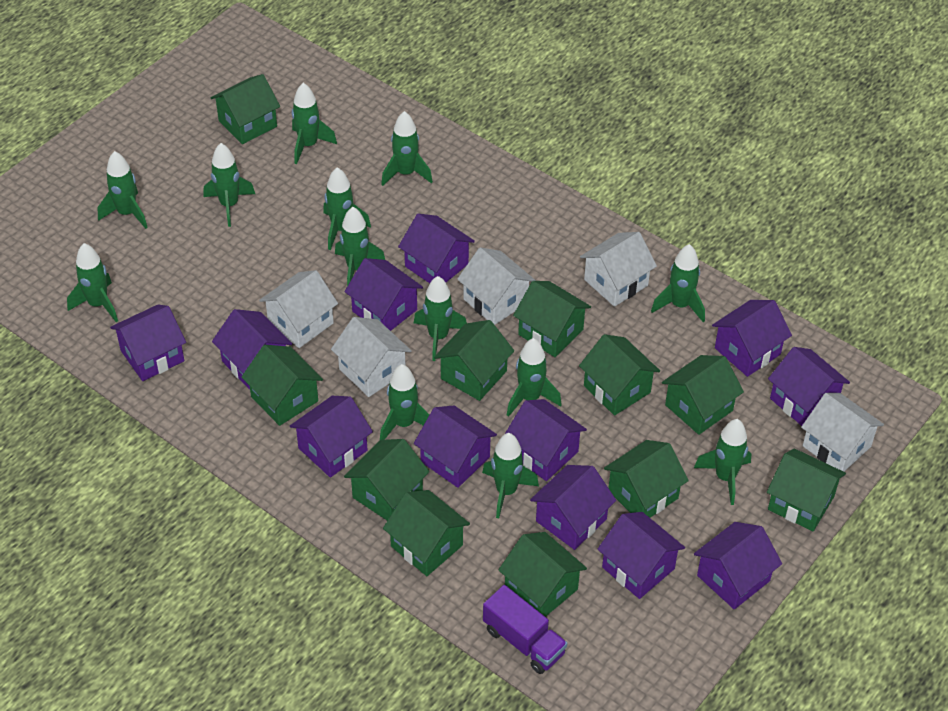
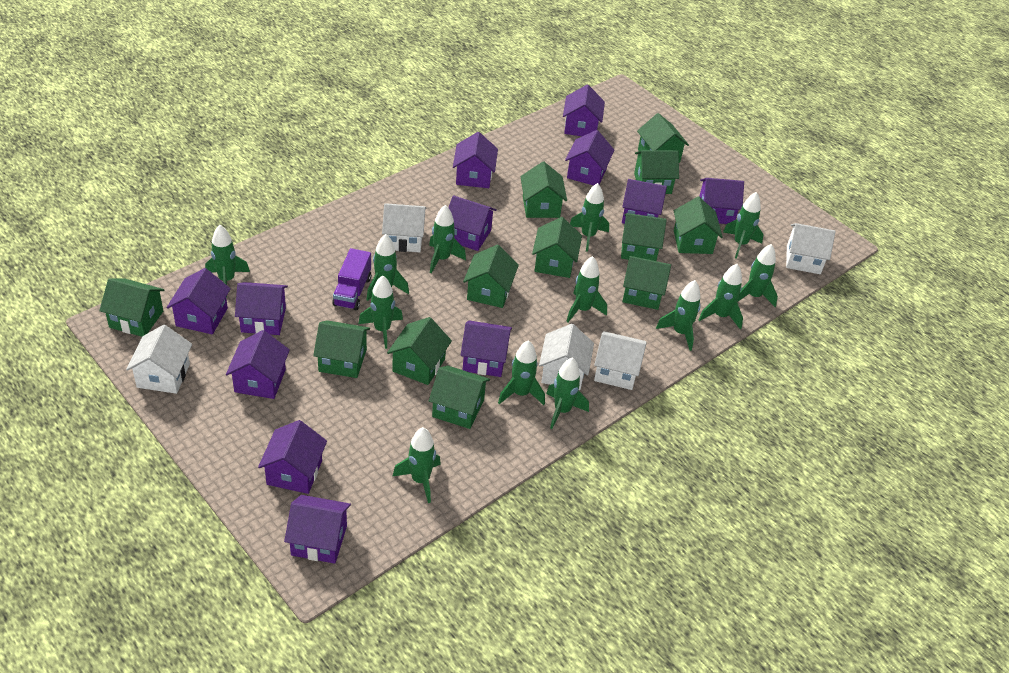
green house: 11 -> 12

